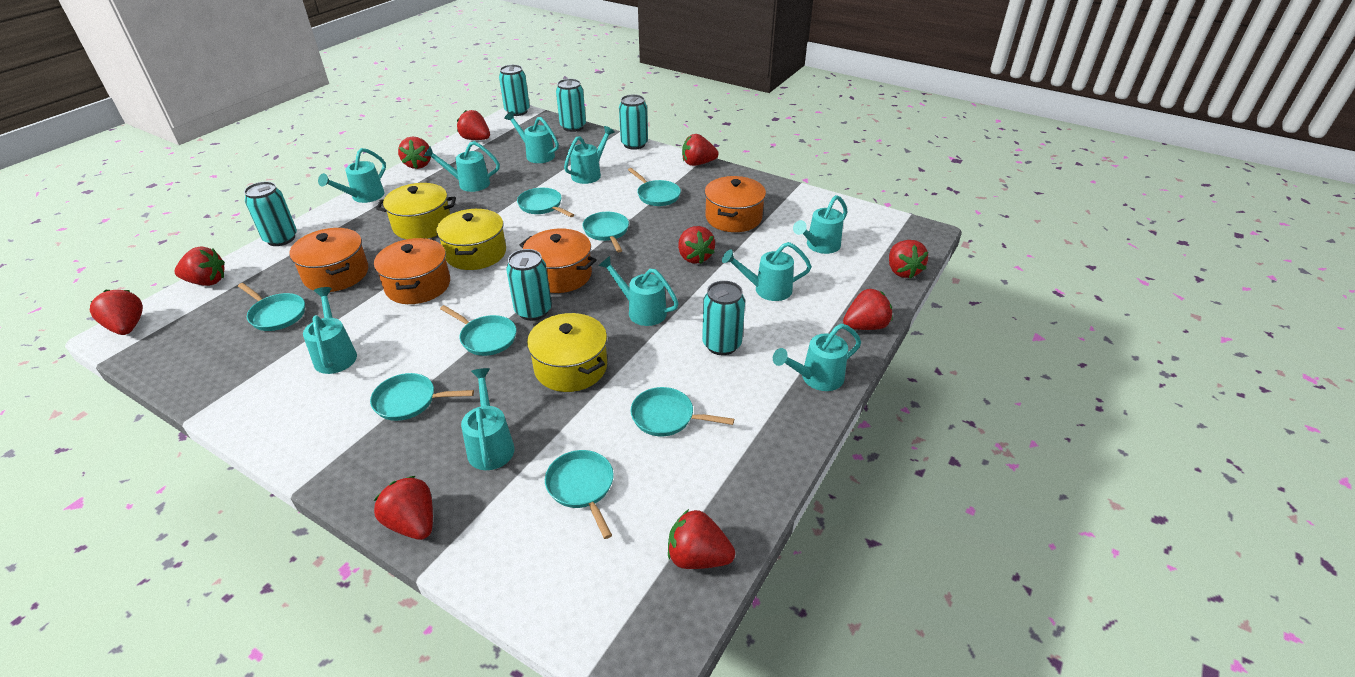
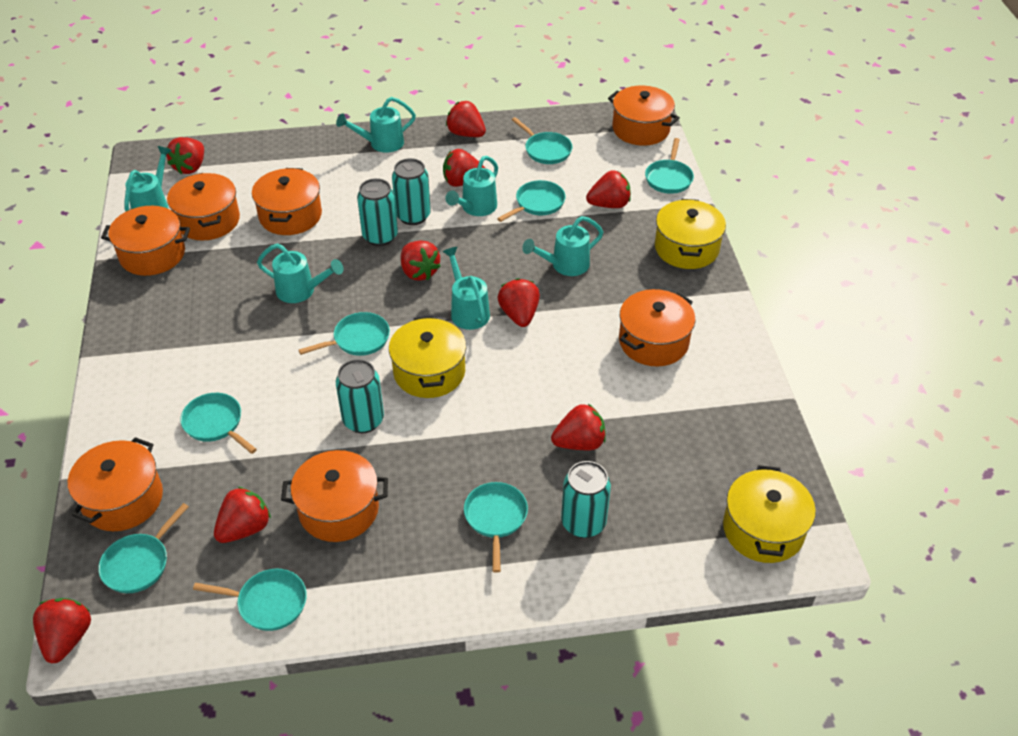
orange pot: 4 -> 7
red strawberry: 10 -> 9
turquoise can: 6 -> 4
turquoise watering can: 10 -> 6

